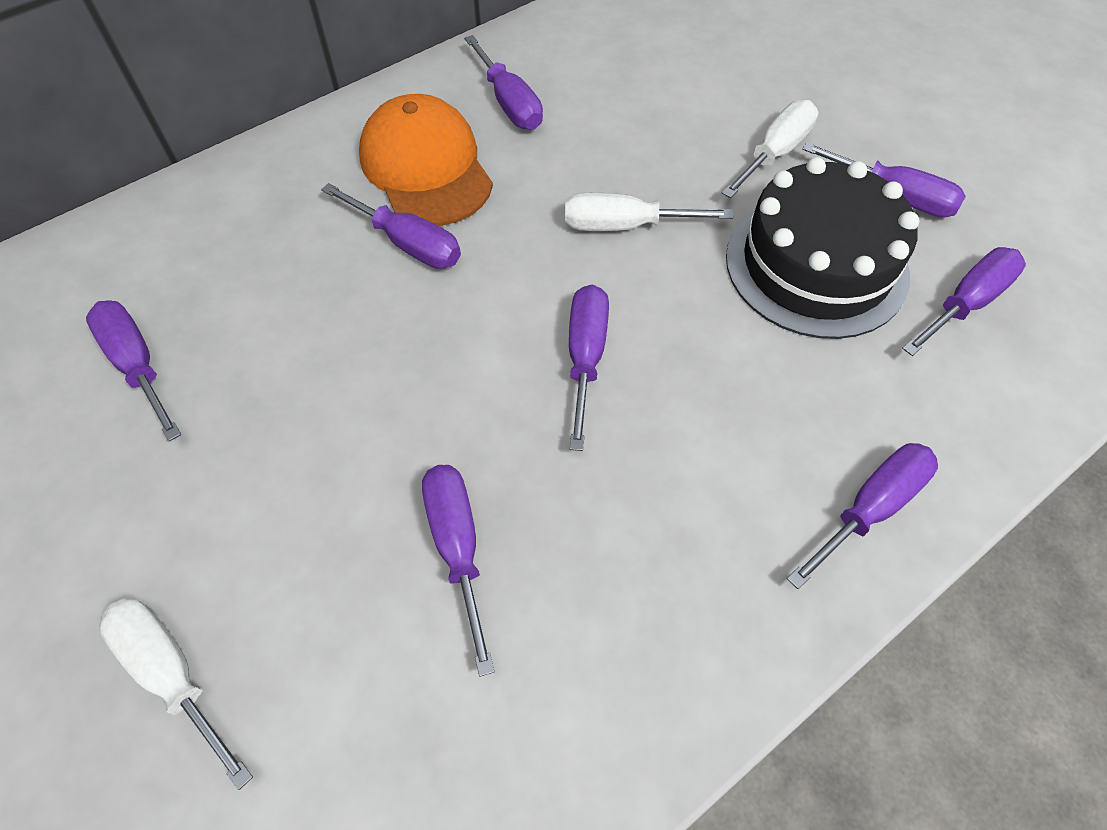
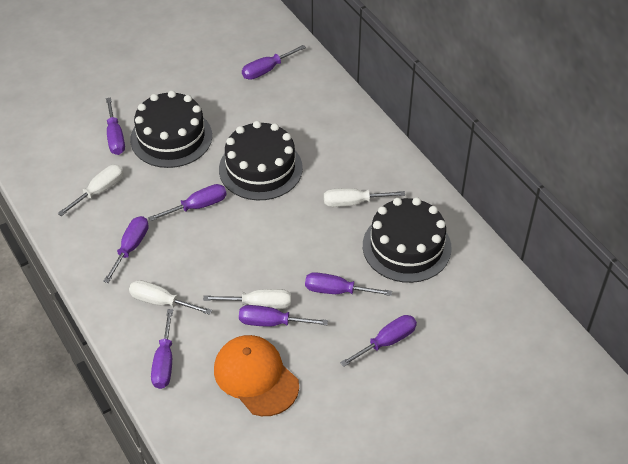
black cake: 1 -> 3
white screwdriver: 3 -> 4

